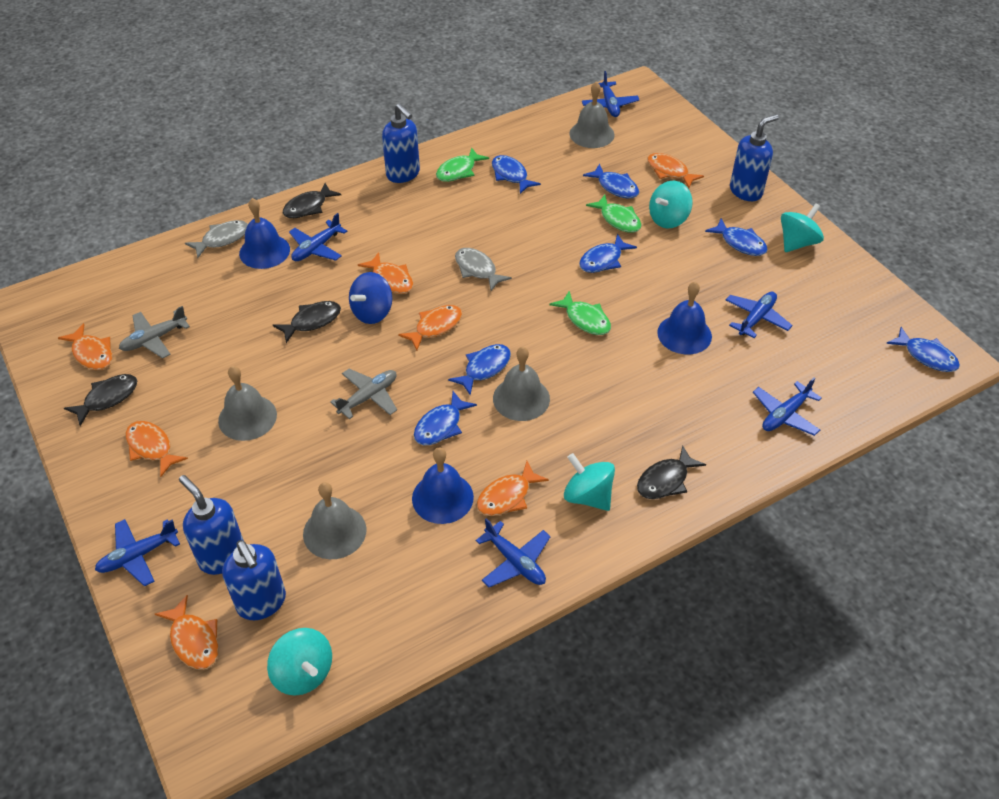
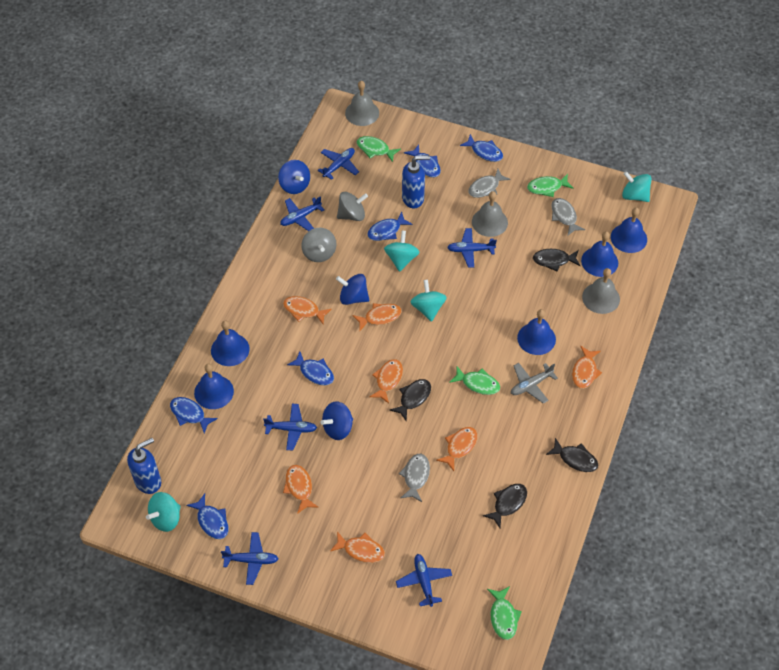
blue bell: 3 -> 5
blue fish: 7 -> 6
blue soap dispenser: 4 -> 2
blue spinning top: 1 -> 3
green fish: 3 -> 4
grey bell: 4 -> 3
grey fish: 2 -> 3
grey plane: 2 -> 1
grey spinning top: 0 -> 2

